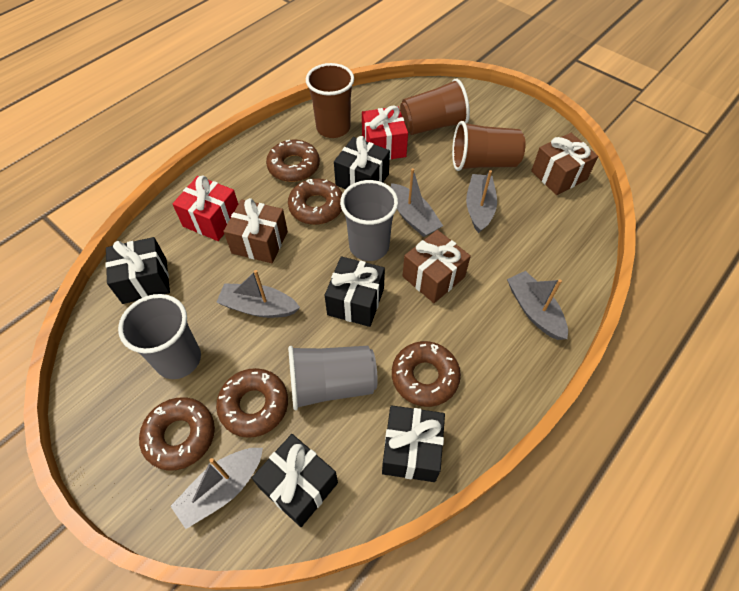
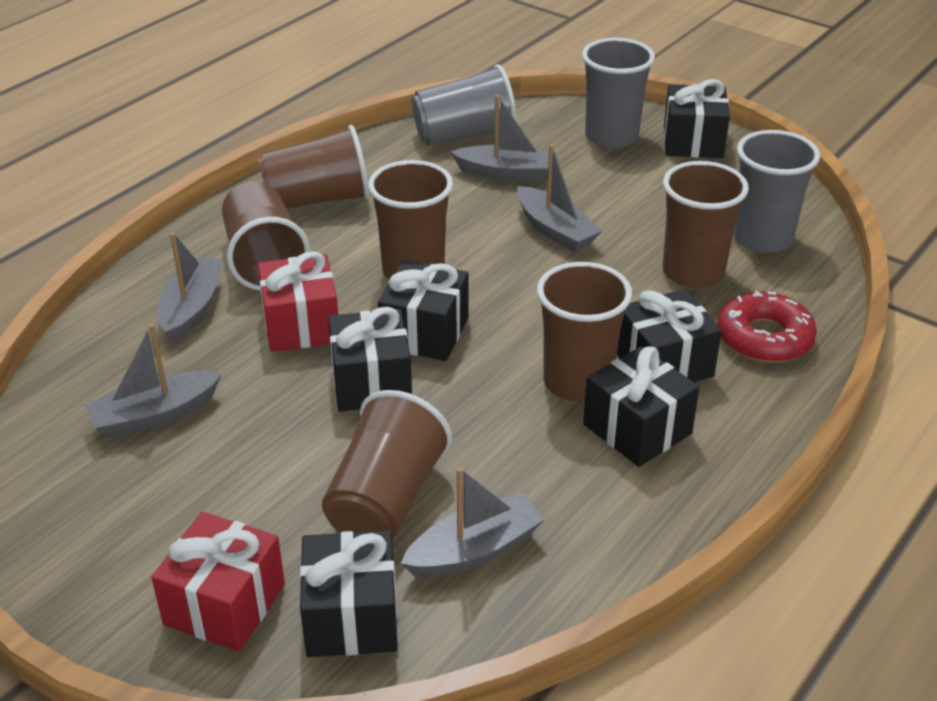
black gift: 5 -> 6
brown cup: 3 -> 6
brown donut: 5 -> 0
brown gift: 3 -> 0
red donut: 0 -> 1

